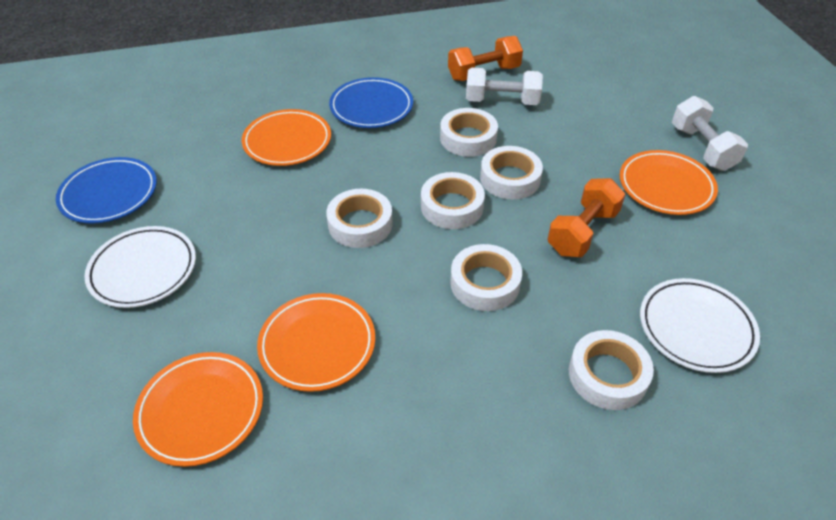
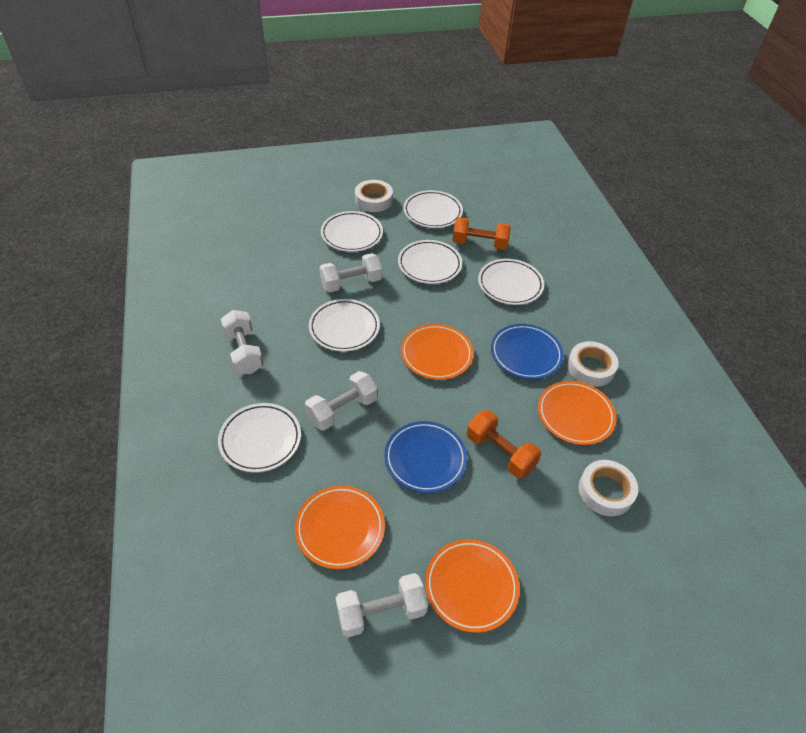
white dumbbell: 2 -> 4
white plate: 2 -> 6
white tape: 6 -> 3

